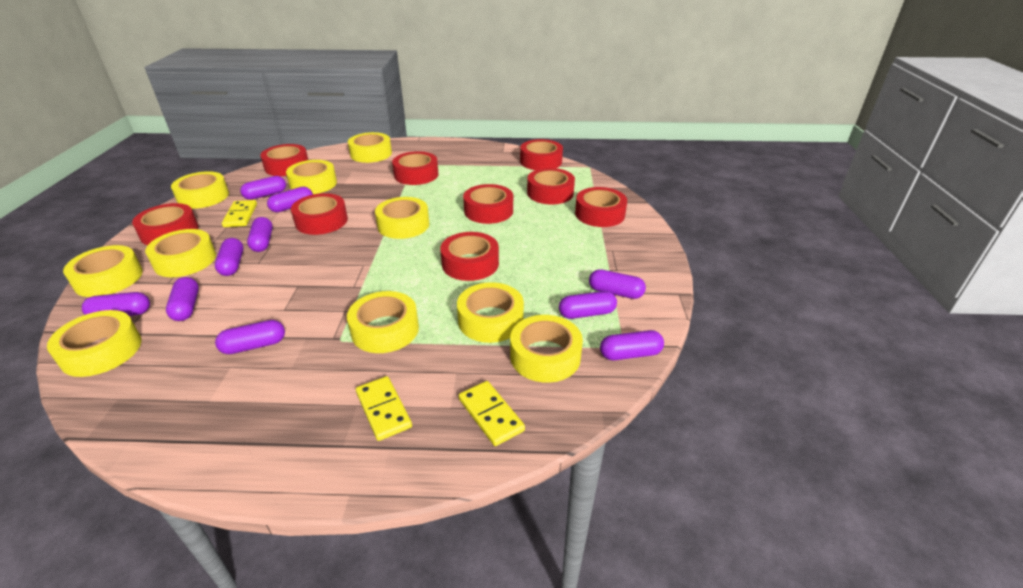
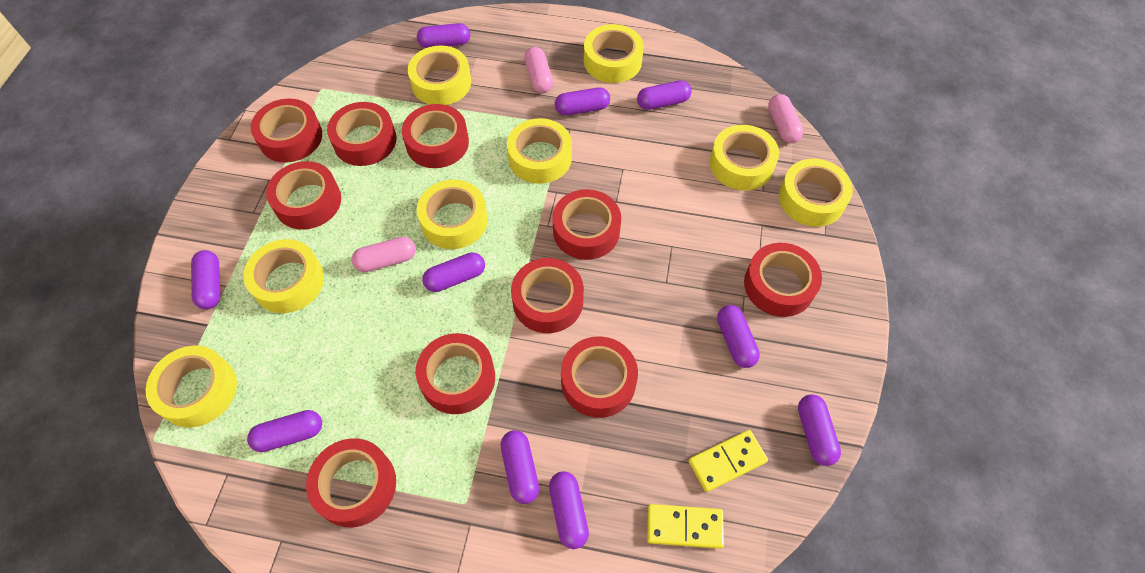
pink capsule: 0 -> 3
red tape: 9 -> 10
yellow domino: 3 -> 2
yellow tape: 10 -> 8

